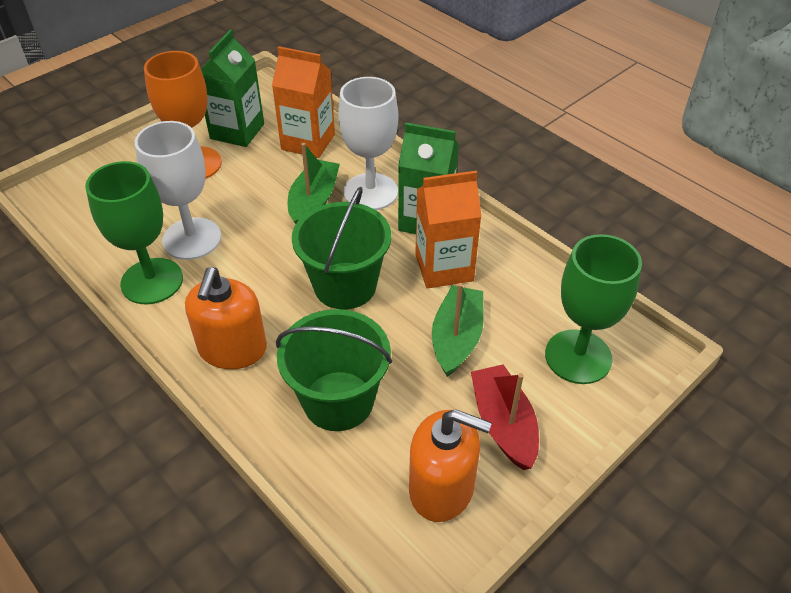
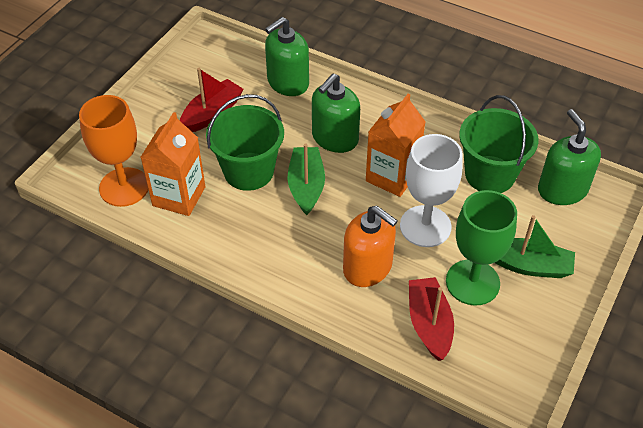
green carton: 2 -> 0
green goblet: 2 -> 1
green soap dispenser: 0 -> 3
orange soap dispenser: 2 -> 1
red boat: 1 -> 2
white goblet: 2 -> 1

